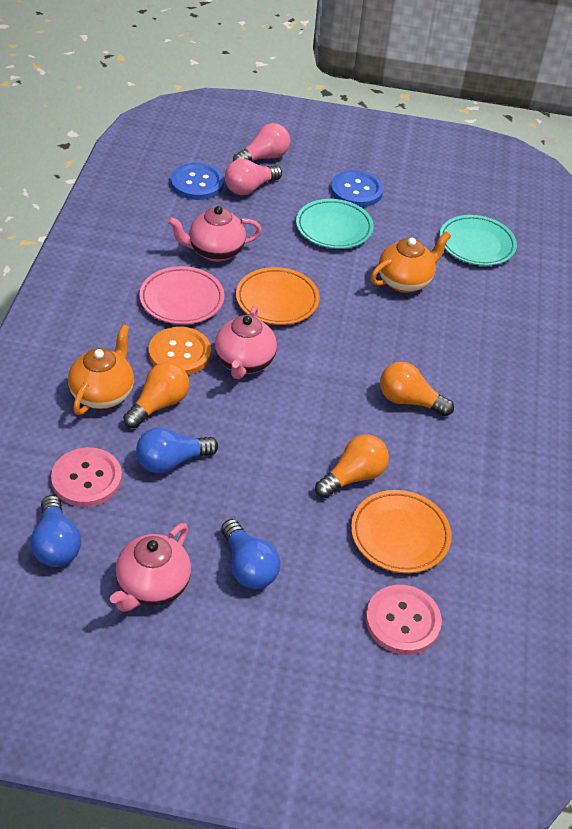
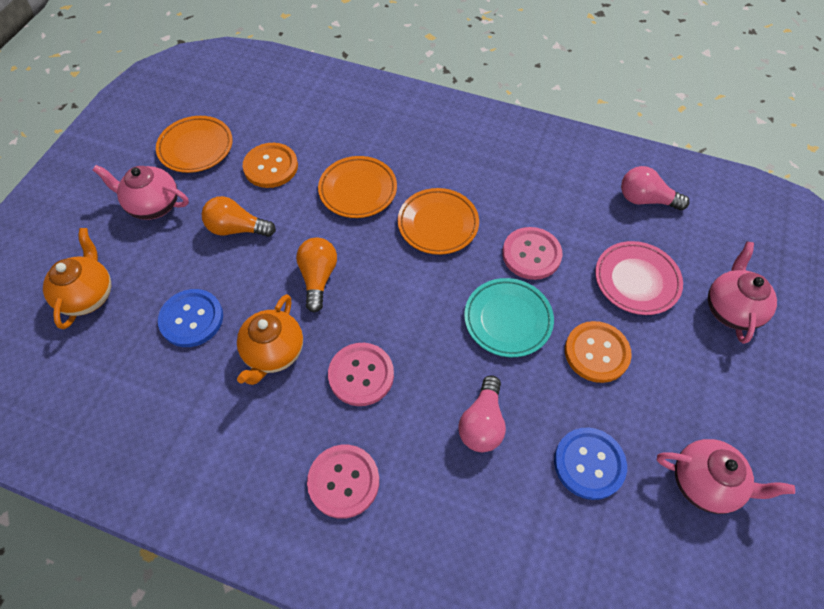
blue light bulb: 3 -> 0
orange button: 1 -> 2
orange light bulb: 3 -> 2
orange plate: 2 -> 3
pink button: 2 -> 3
turquoise plate: 2 -> 1

